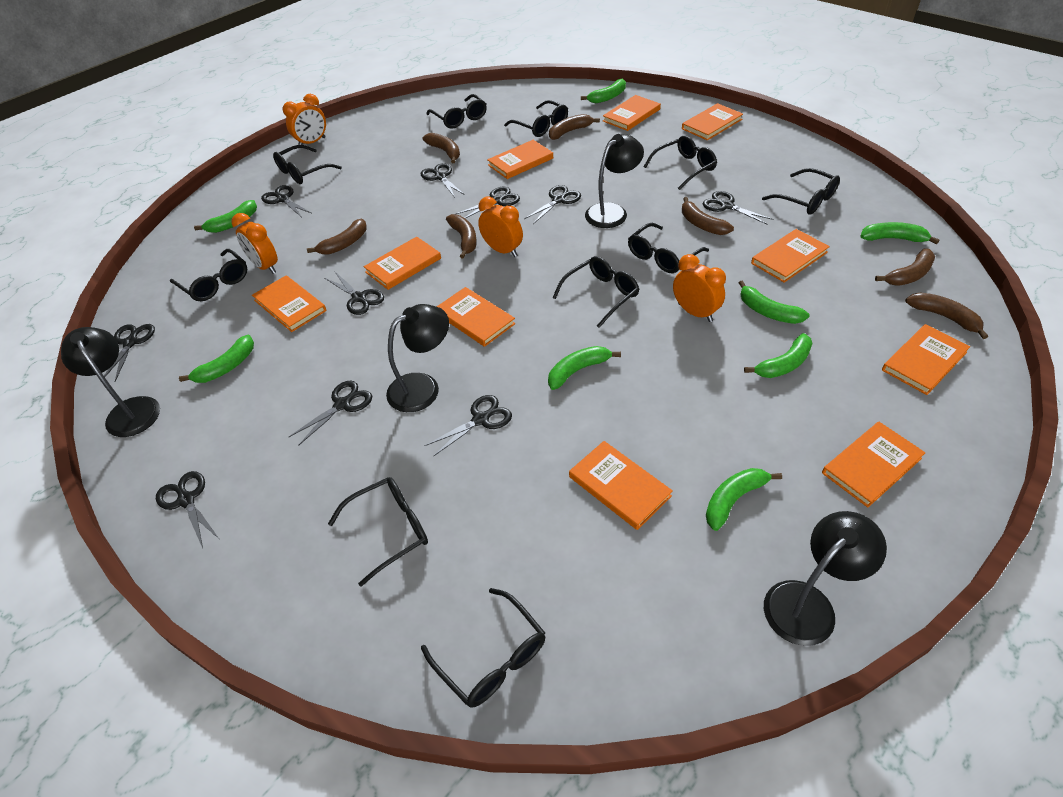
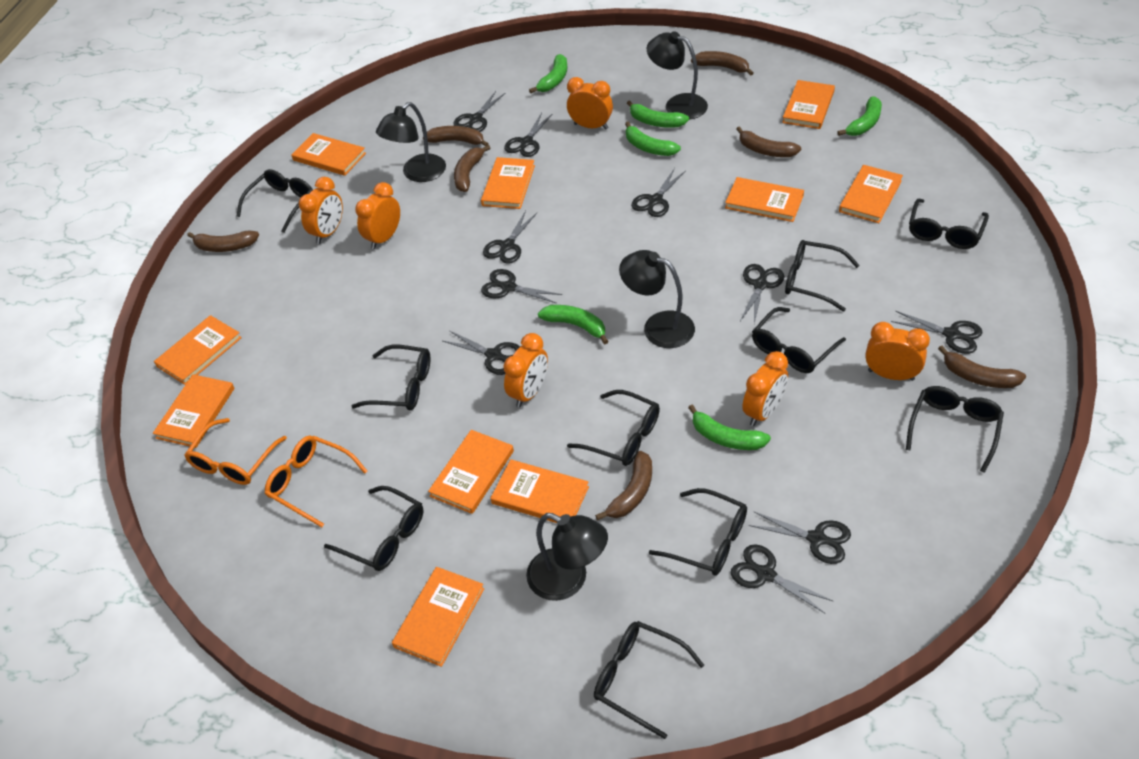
green banana: 8 -> 6
orange clock: 4 -> 6
orange glasses: 0 -> 2

